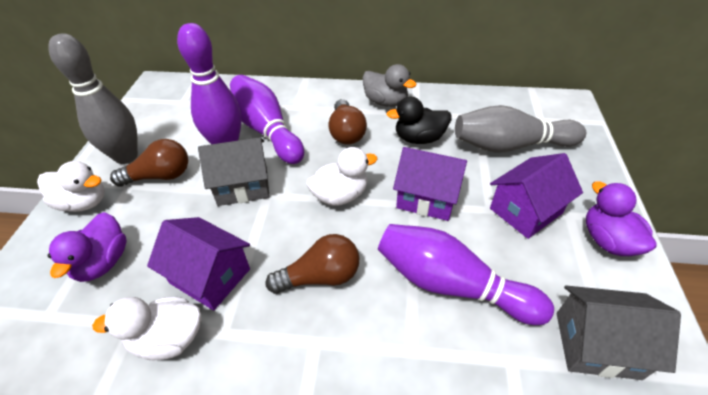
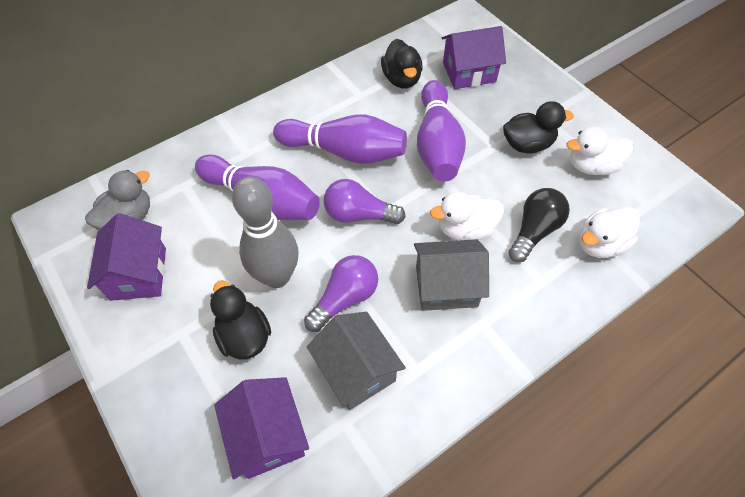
black duck: 1 -> 3
black light bulb: 0 -> 1
brown light bulb: 3 -> 0
grey bowling pin: 2 -> 1
purple duck: 2 -> 0
purple light bulb: 0 -> 2

